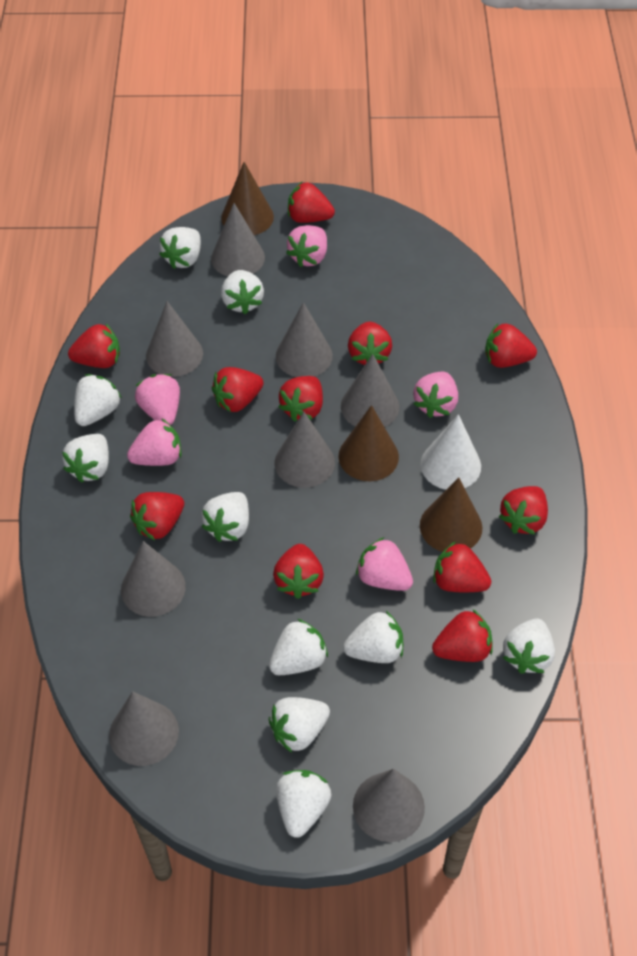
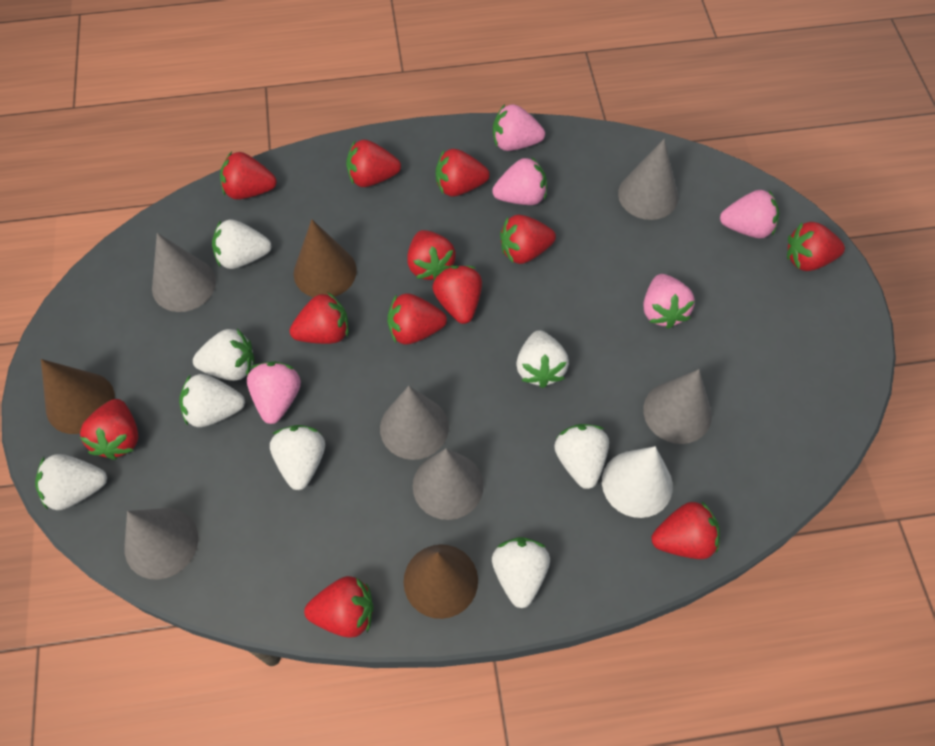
grey cone: 8 -> 6
red strawberry: 11 -> 12
white strawberry: 10 -> 8

